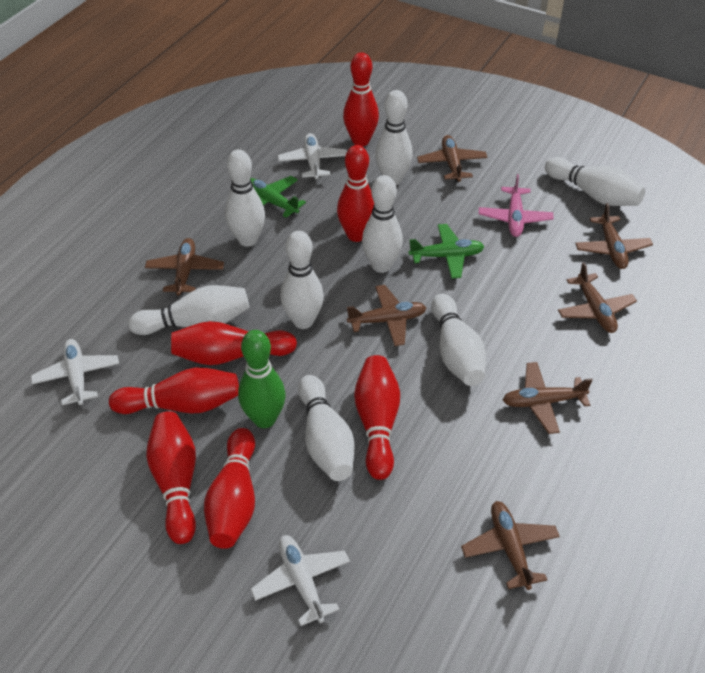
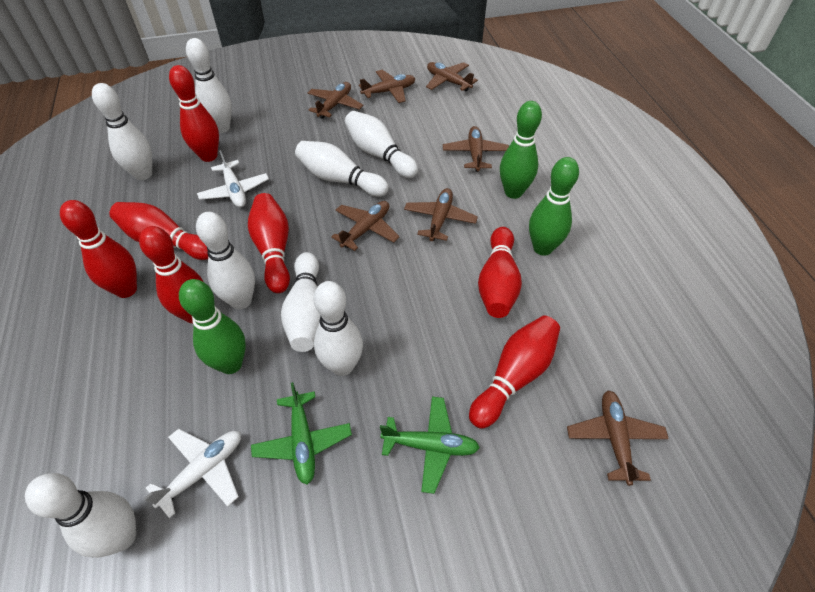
green bowling pin: 1 -> 3
pink plane: 1 -> 0
white plane: 3 -> 2

